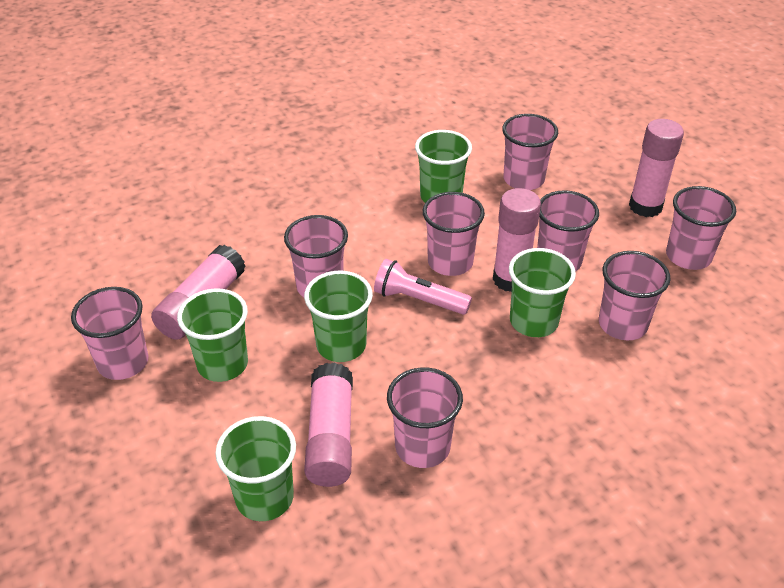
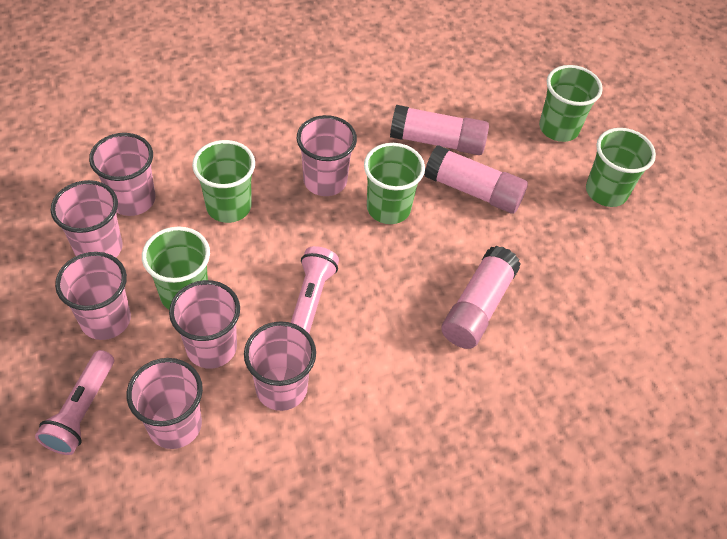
pink cup: 8 -> 7
pink flashlight: 1 -> 2
pink glue stick: 4 -> 3

